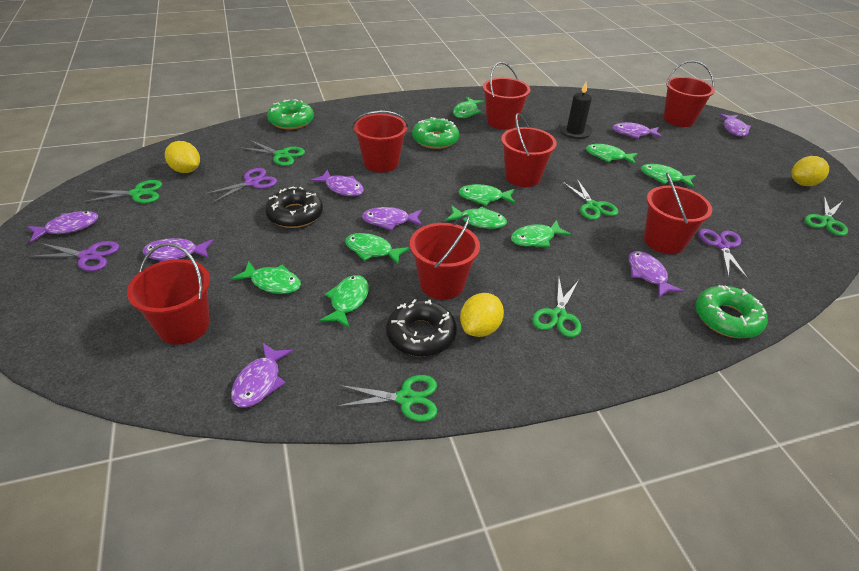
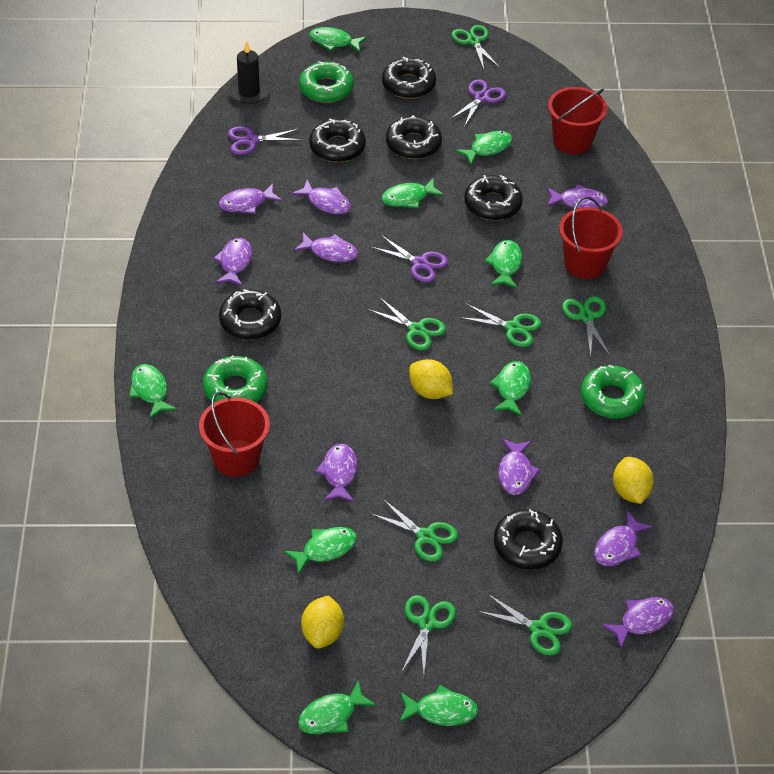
black donut: 2 -> 6
green scissors: 6 -> 7
purple fish: 8 -> 9
red bucket: 7 -> 3

